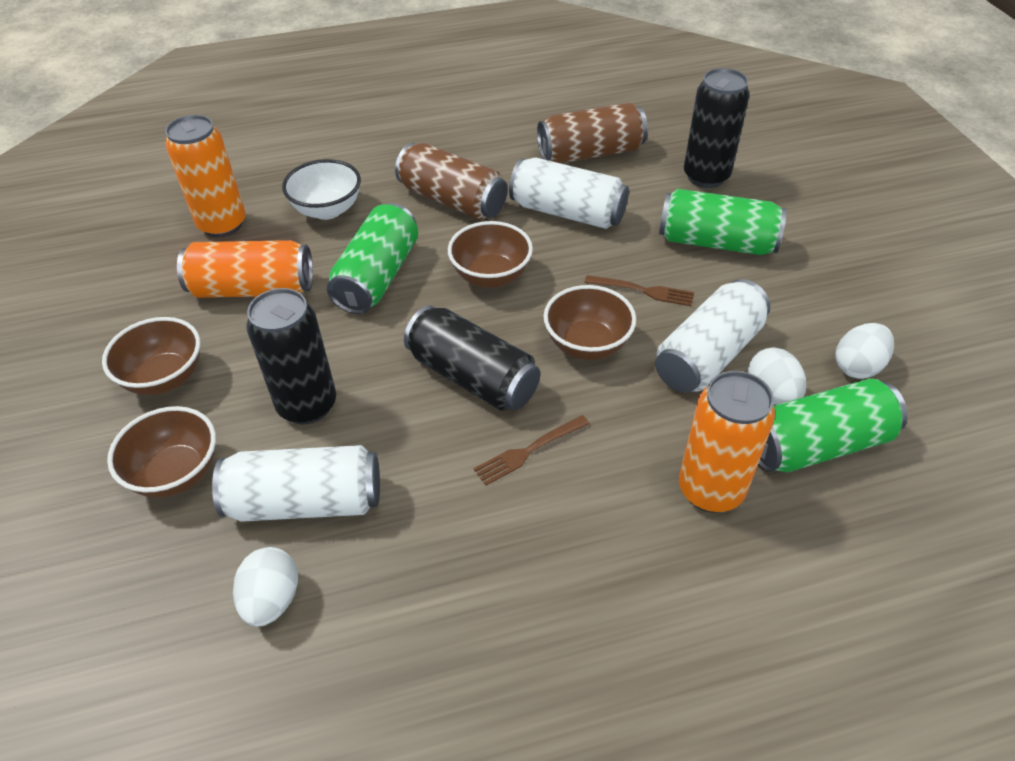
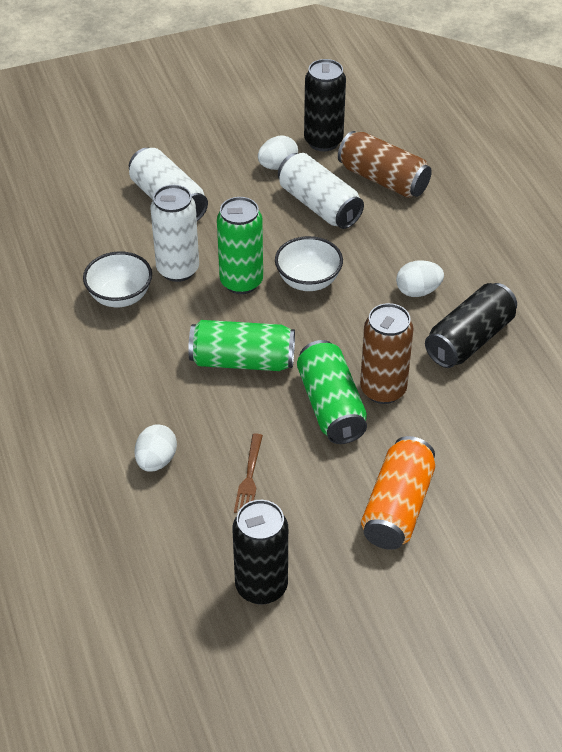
brown bowl: 4 -> 0
brown fork: 2 -> 1
orange can: 3 -> 1
white bowl: 1 -> 2

